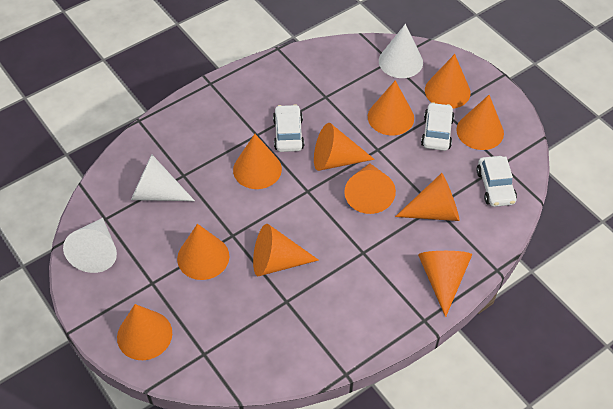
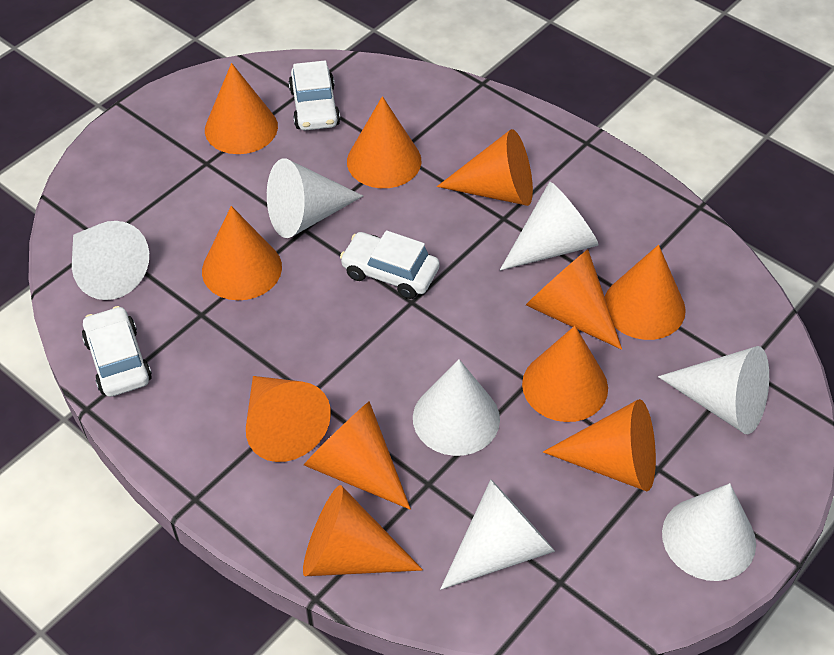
white cone: 3 -> 7

